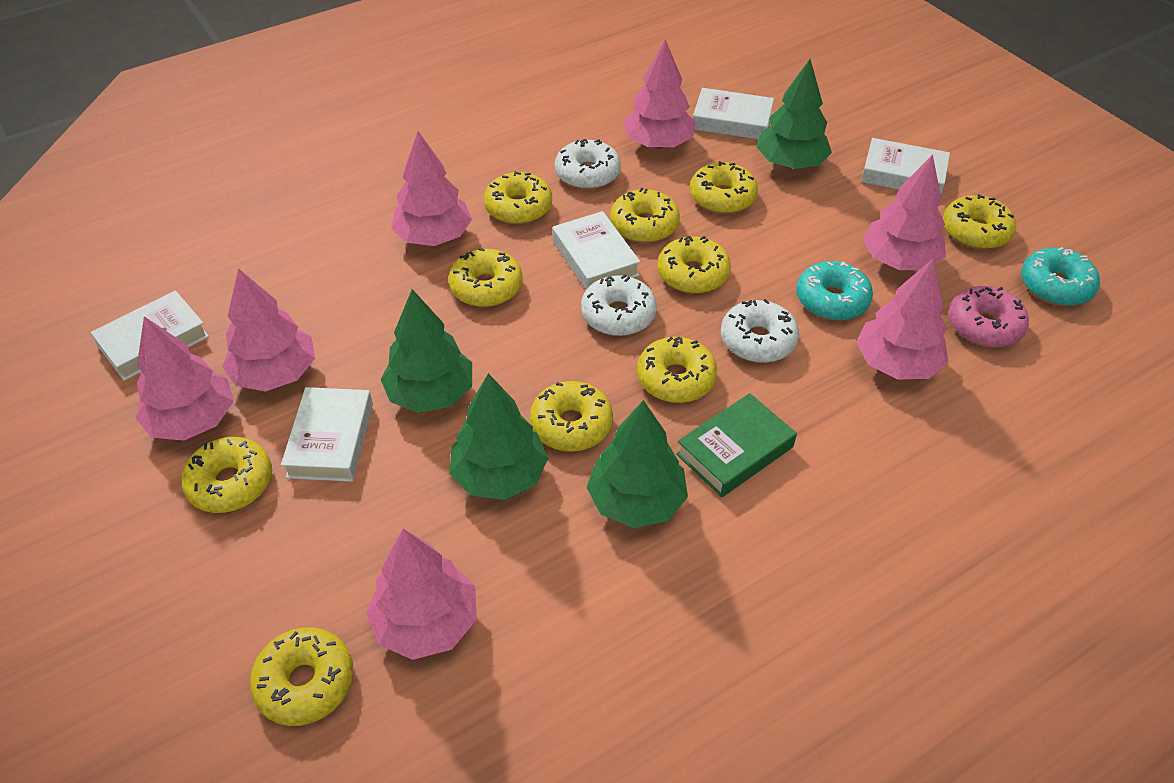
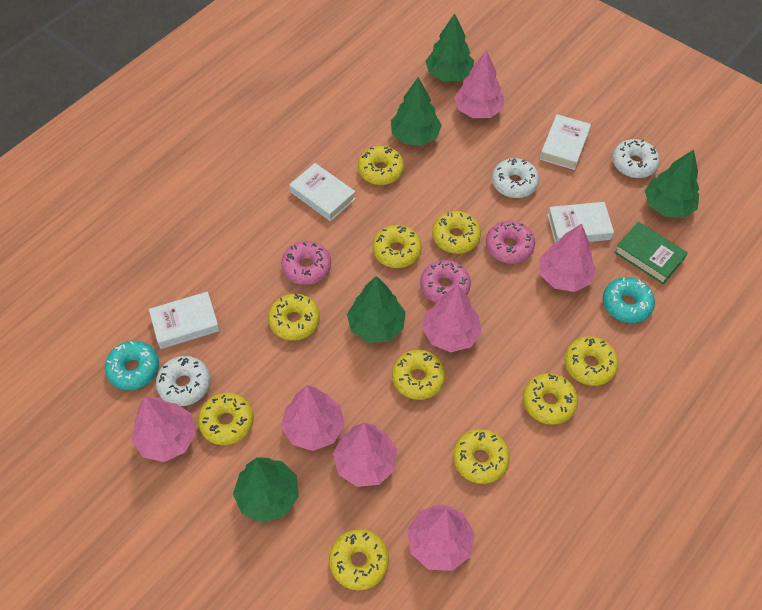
green tree: 4 -> 5
pink donut: 1 -> 3
white book: 5 -> 4

